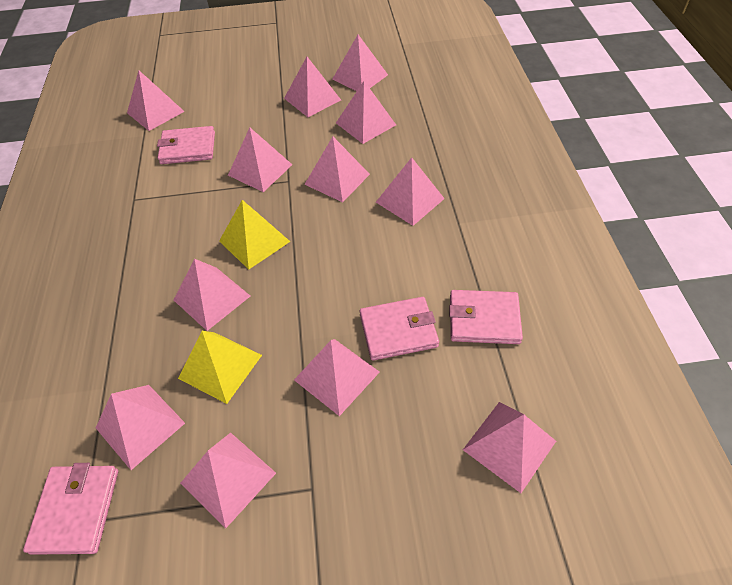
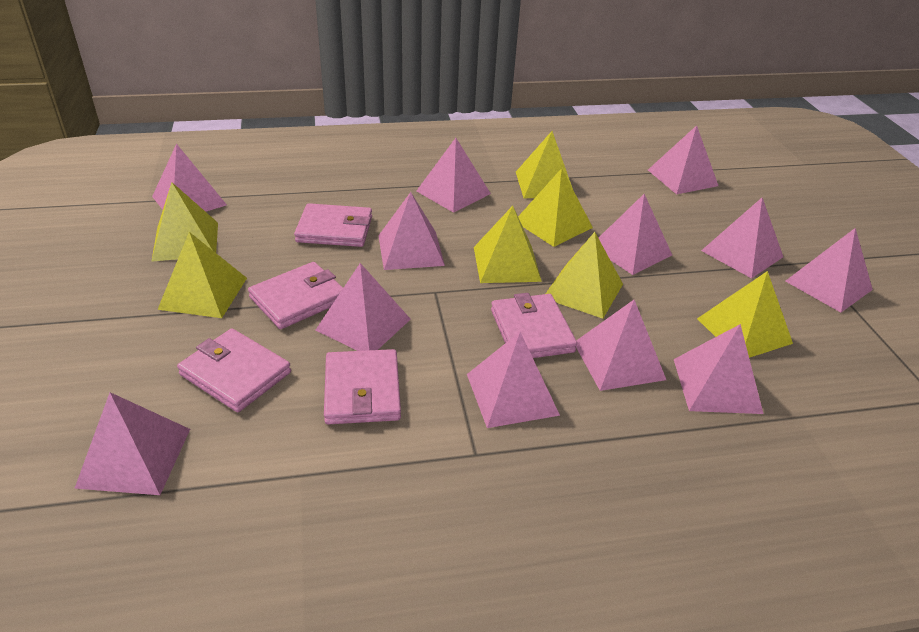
pink wallet: 4 -> 5
yellow pyramid: 2 -> 7

